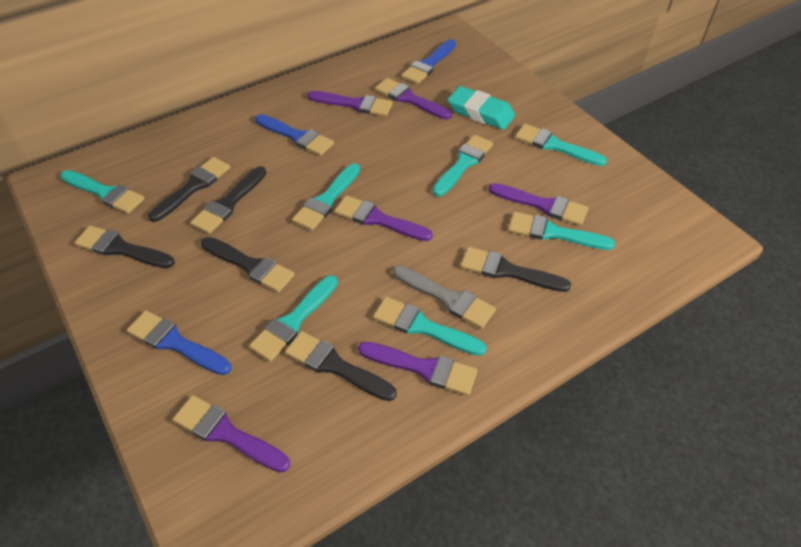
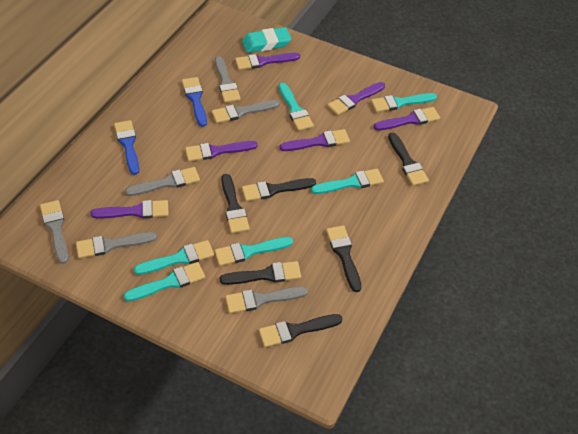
blue brush: 3 -> 2
grey brush: 1 -> 6
turquoise brush: 7 -> 6

